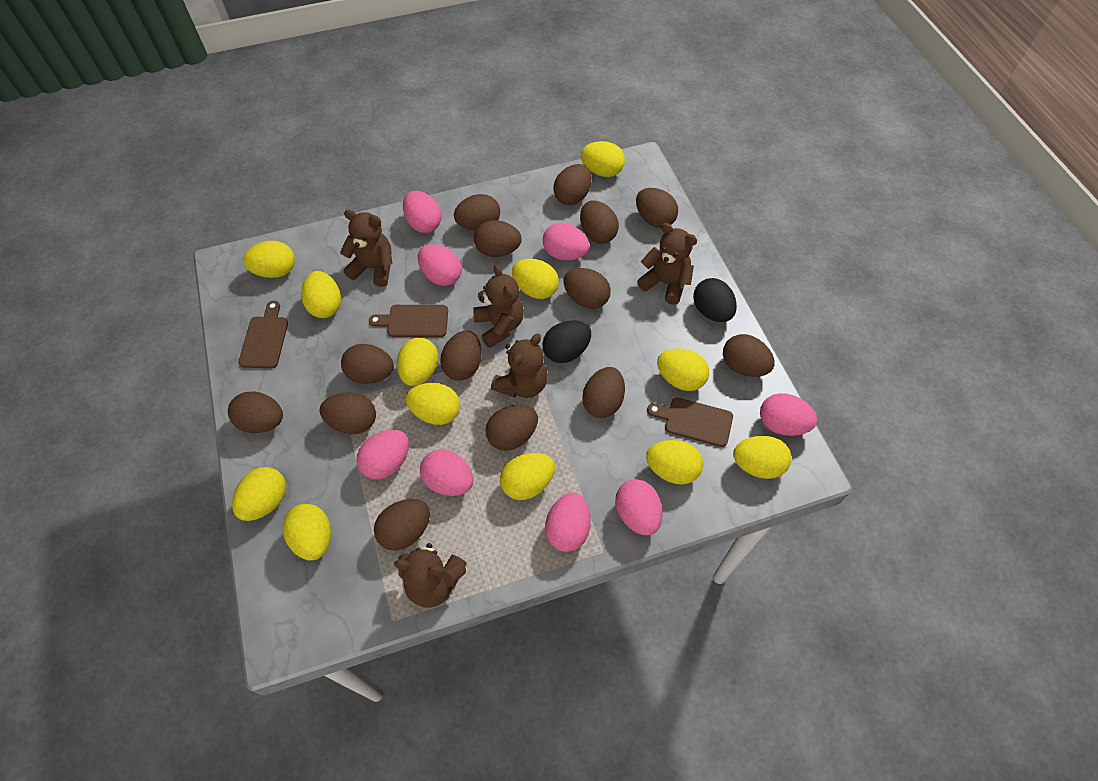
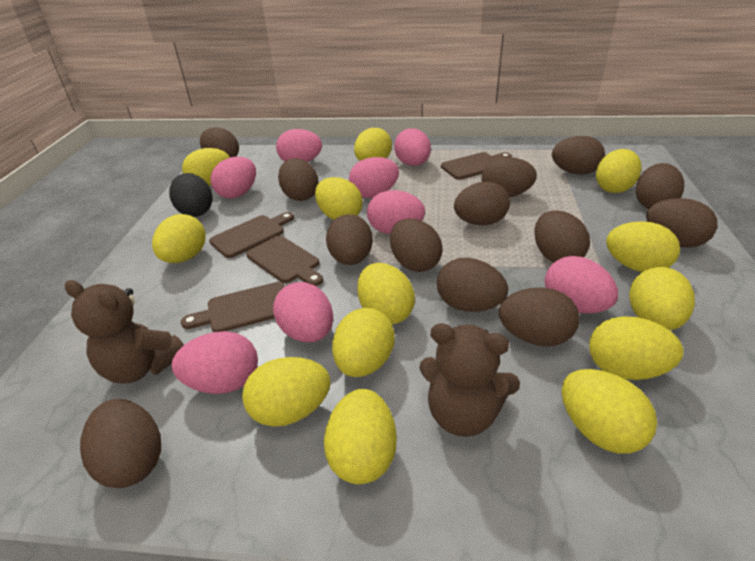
black egg: 2 -> 1
brown cutting board: 3 -> 4
brown egg: 14 -> 13
brown teddy bear: 5 -> 2
yellow egg: 12 -> 13

